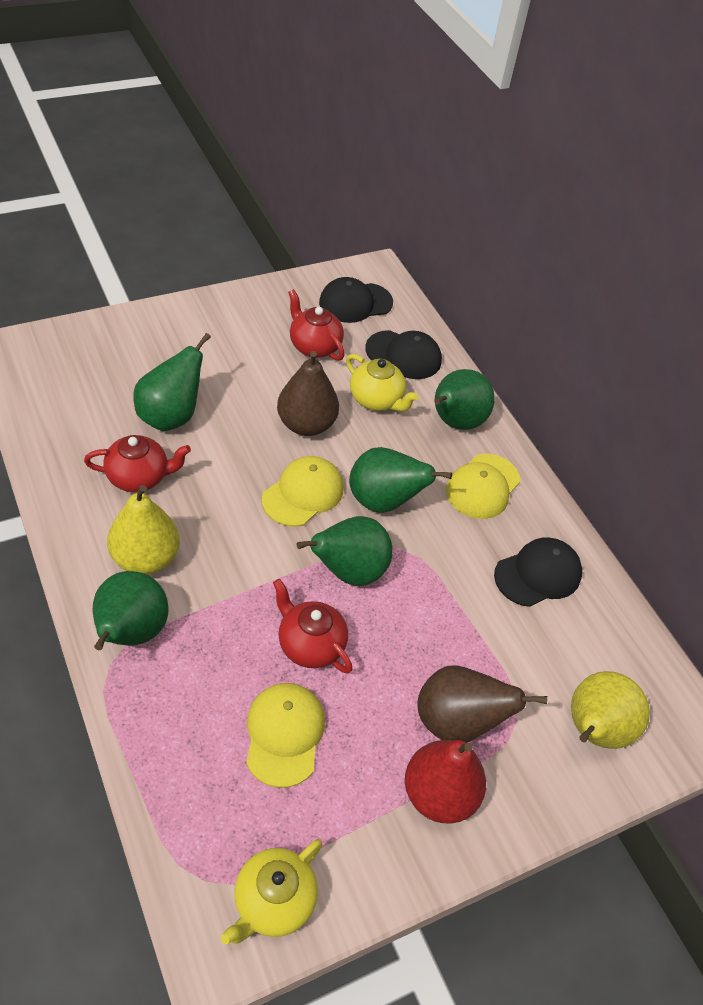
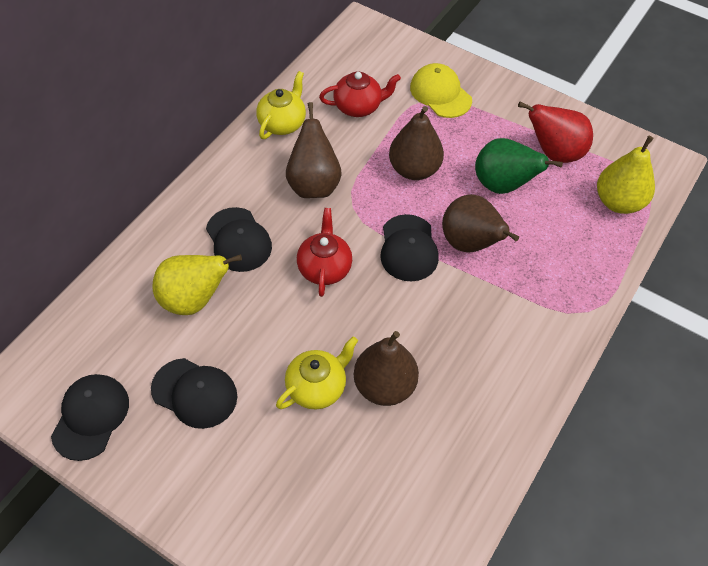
black cap: 3 -> 4
brown pear: 2 -> 4
green pear: 5 -> 1
red teapot: 3 -> 2
yellow cap: 3 -> 1

